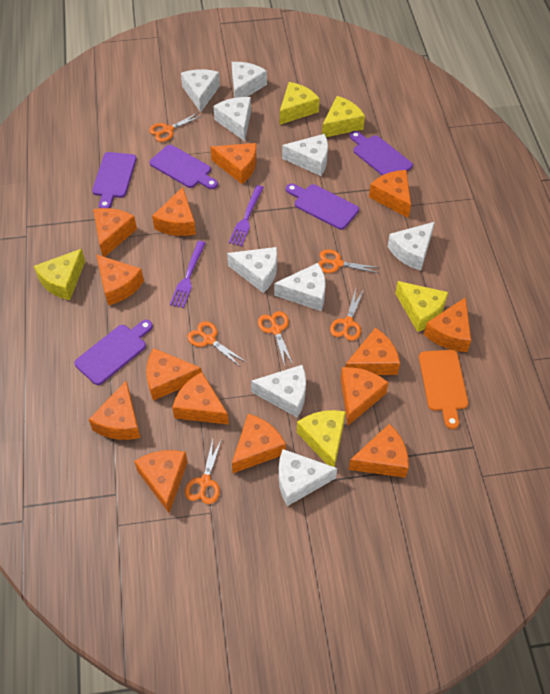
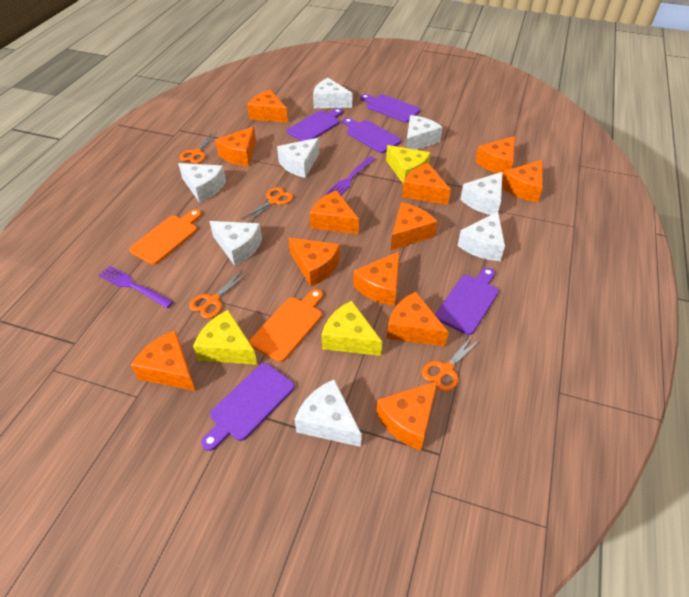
orange cheese: 14 -> 12
orange cutting board: 1 -> 2
orange scissors: 6 -> 4
white cheese: 9 -> 8
yellow cheese: 5 -> 3

